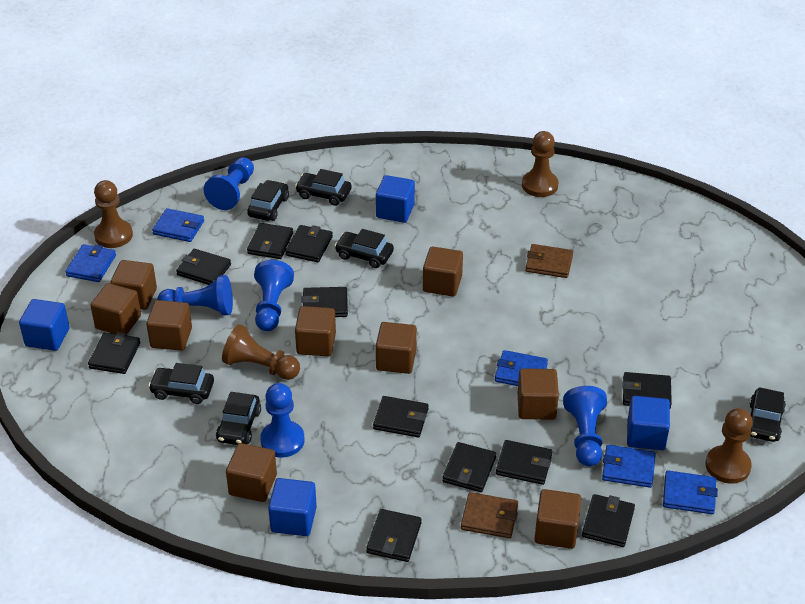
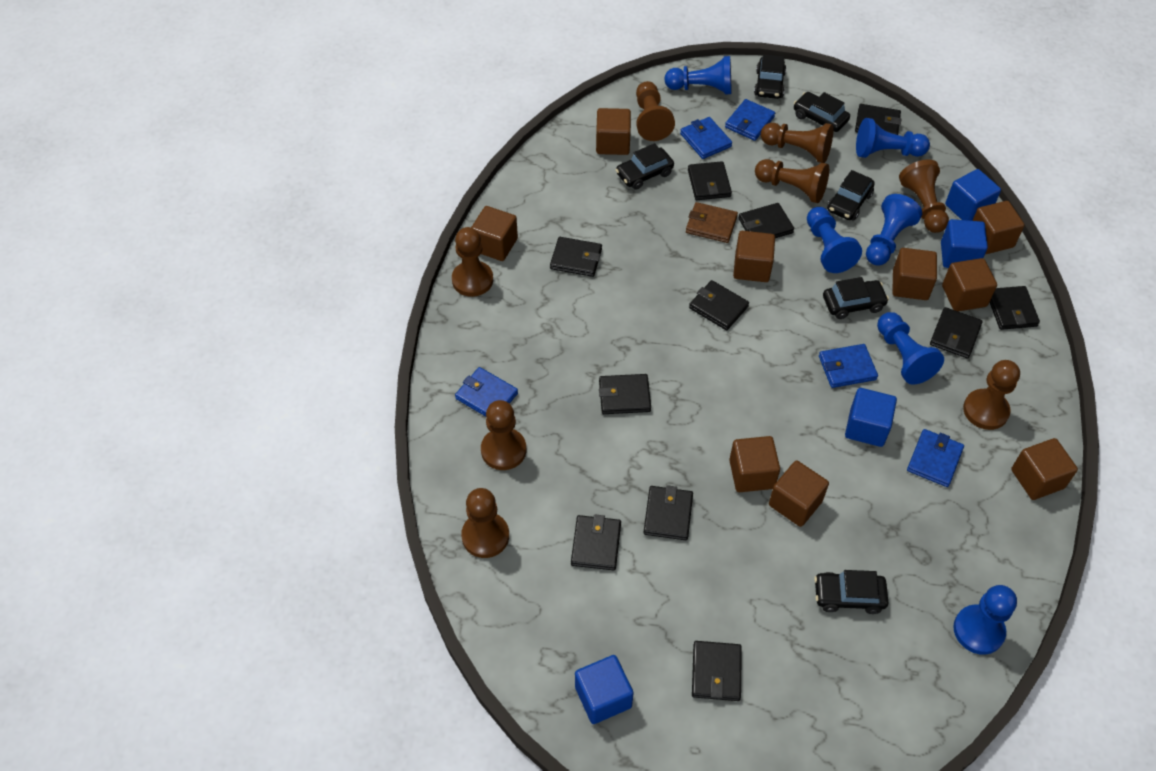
blue pawn: 5 -> 6
brown pawn: 4 -> 8
brown wallet: 2 -> 1

